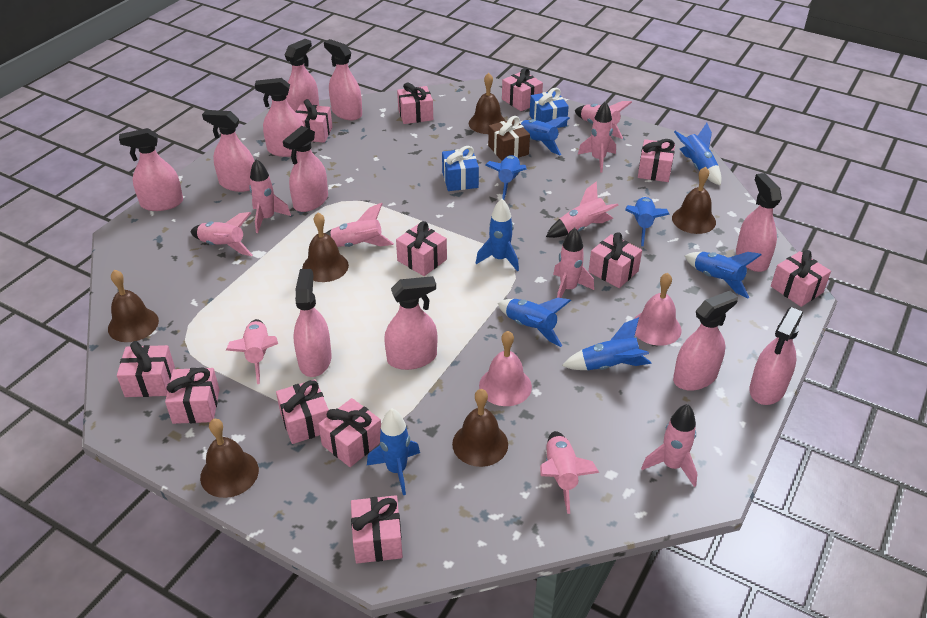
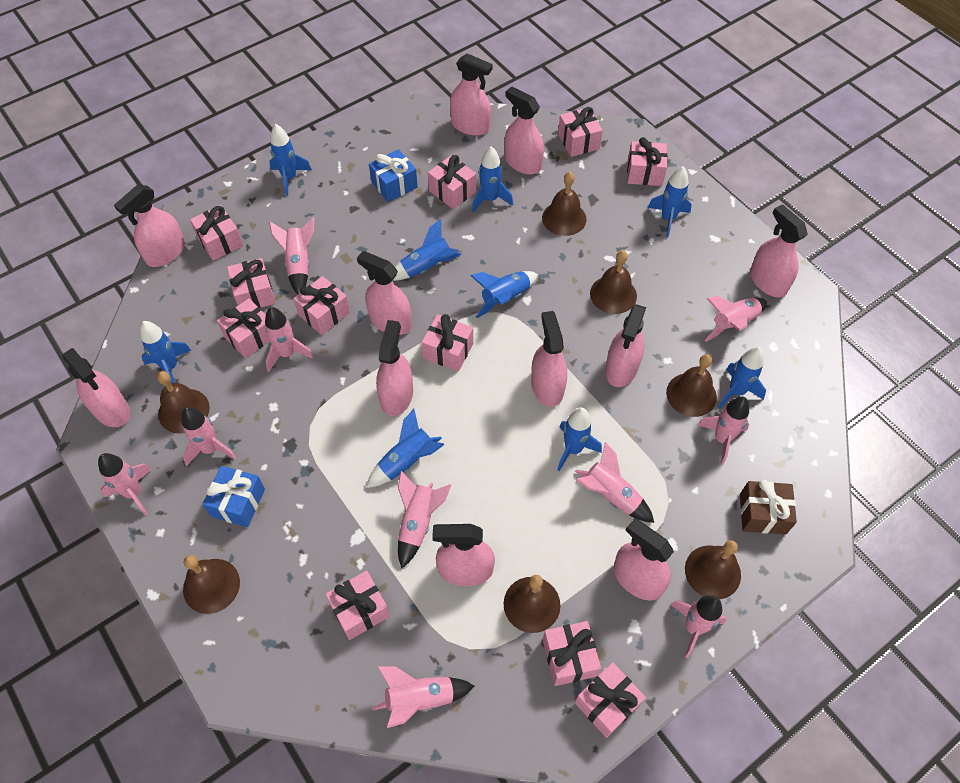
brown bell: 6 -> 7
pink bell: 2 -> 0
pink gift: 12 -> 11

